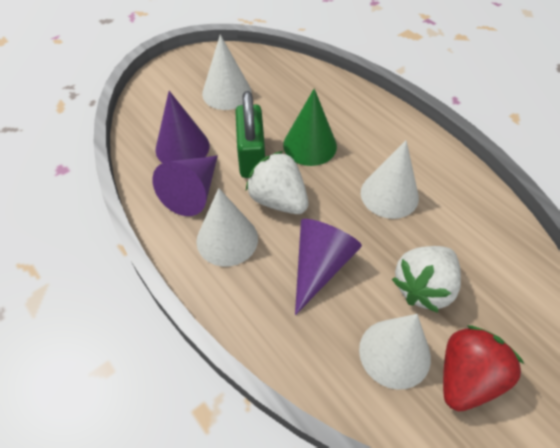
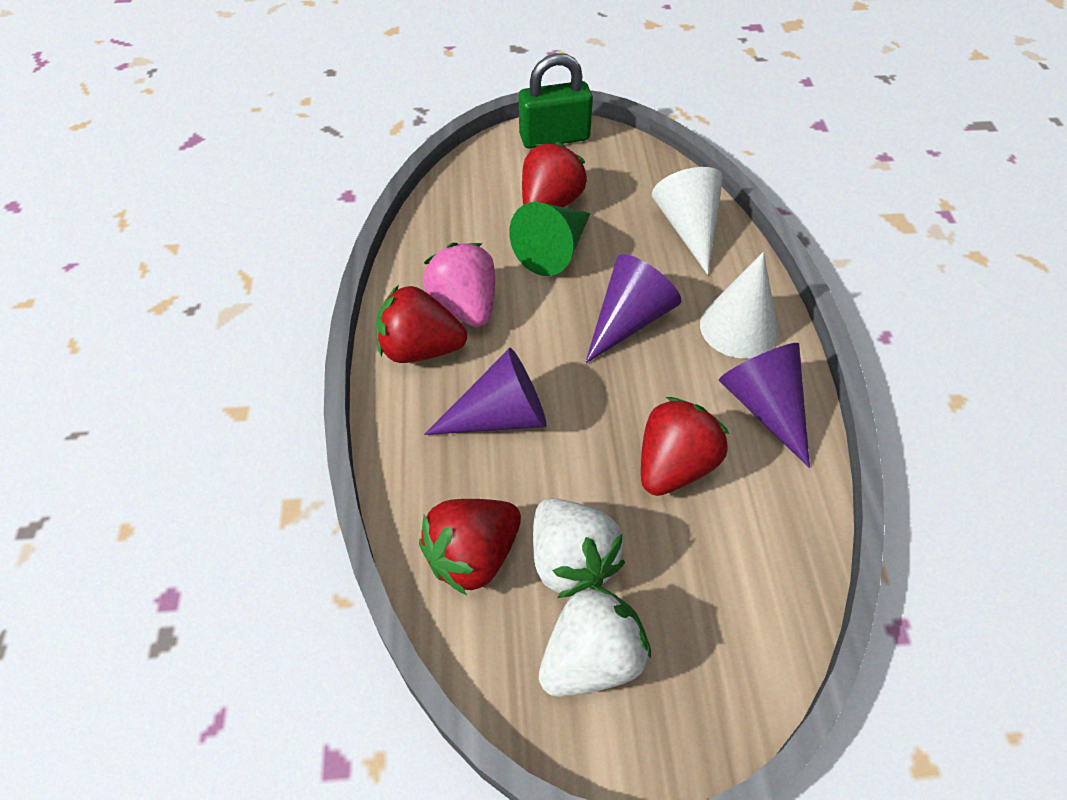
pink strawberry: 0 -> 1
red strawberry: 1 -> 4
white cone: 4 -> 2

